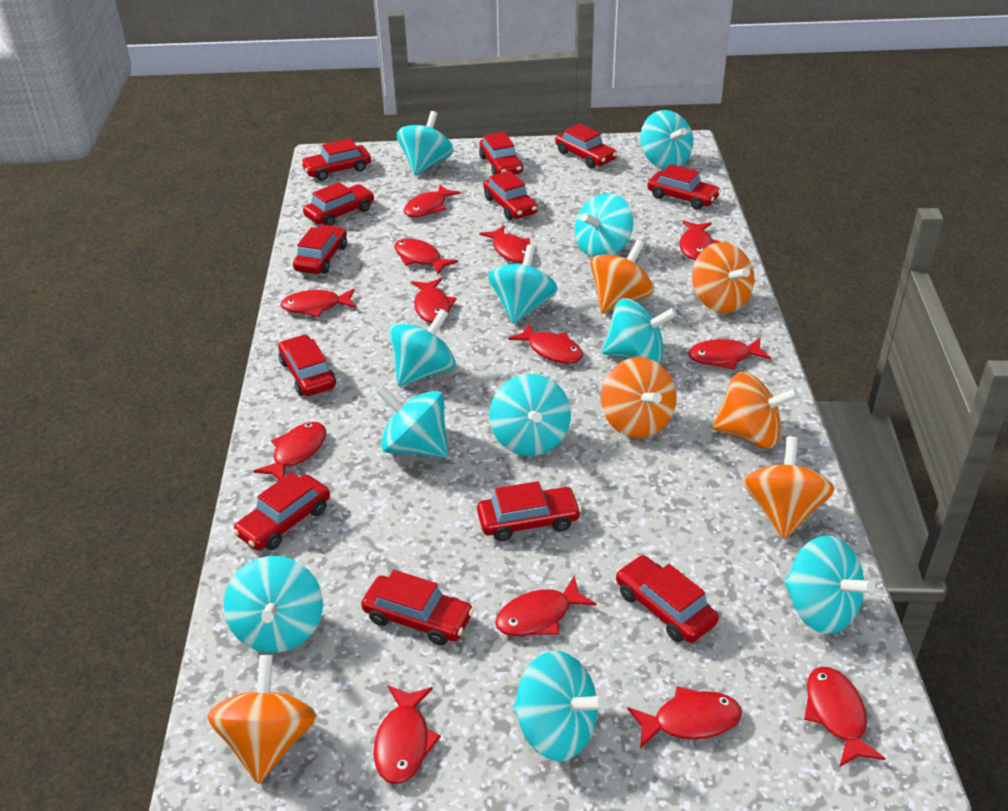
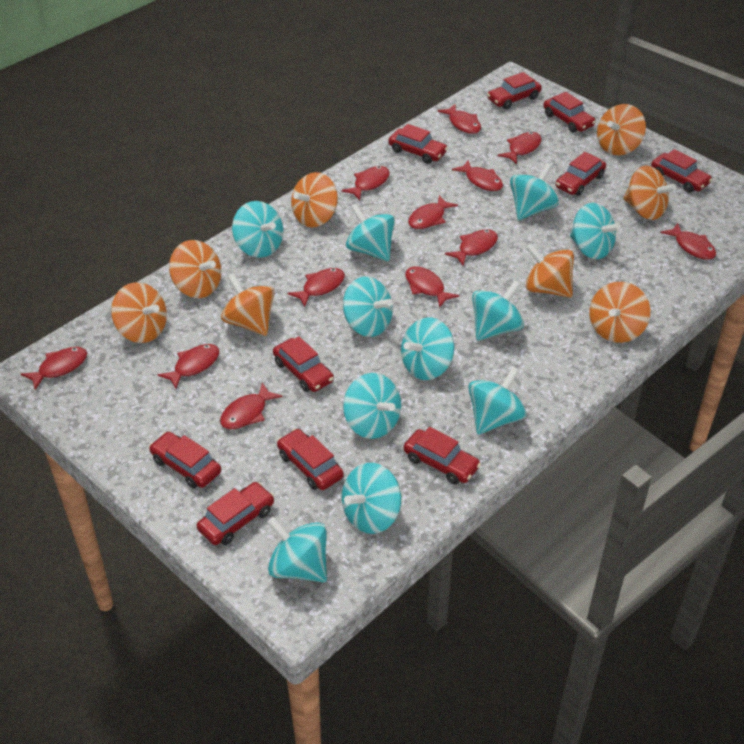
orange spinning top: 6 -> 8
red car: 12 -> 10
red fish: 13 -> 12

